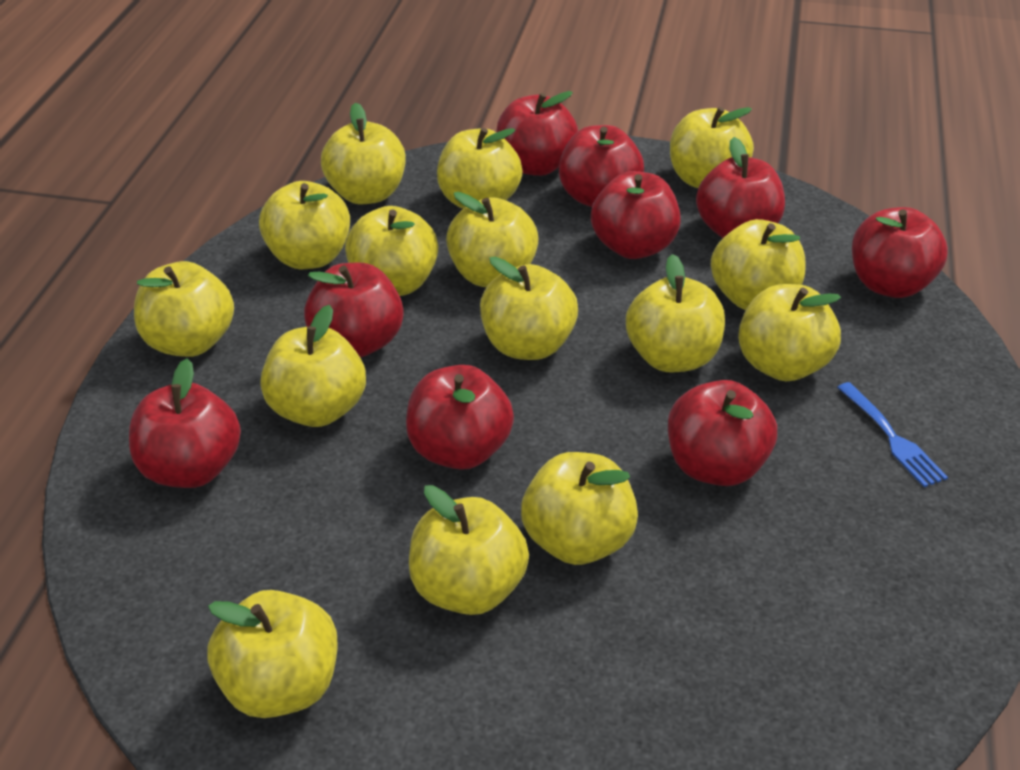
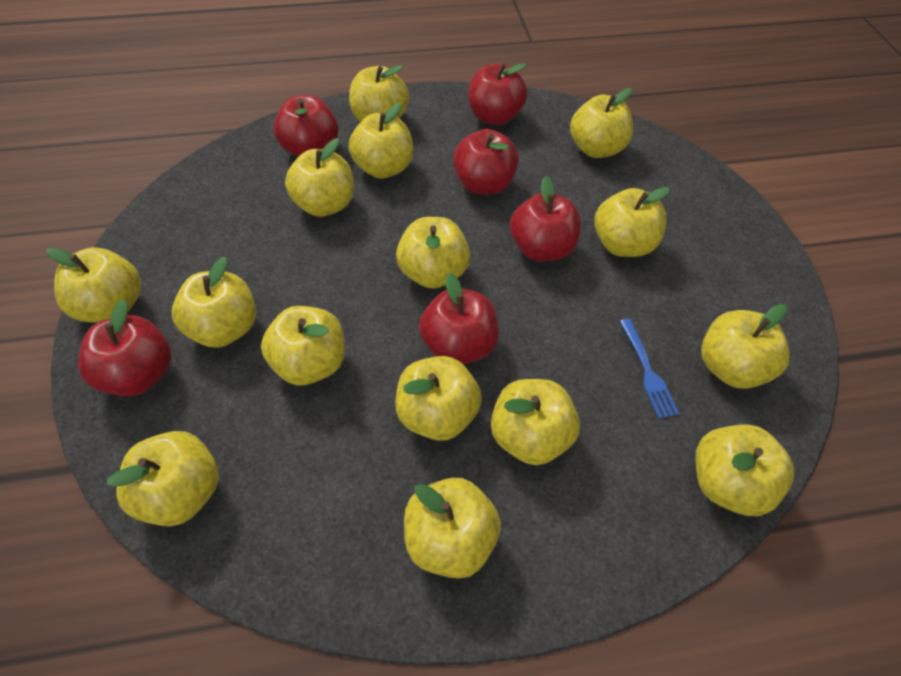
red apple: 9 -> 6

